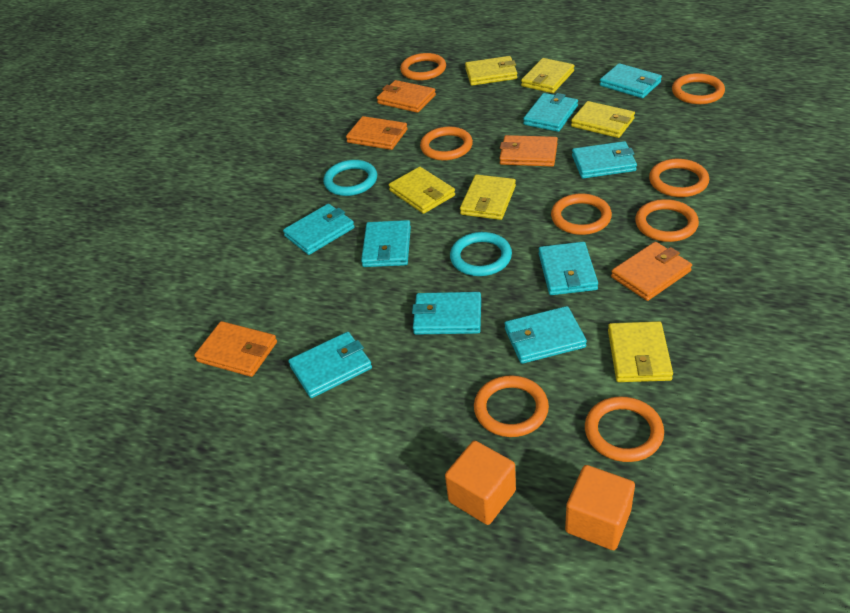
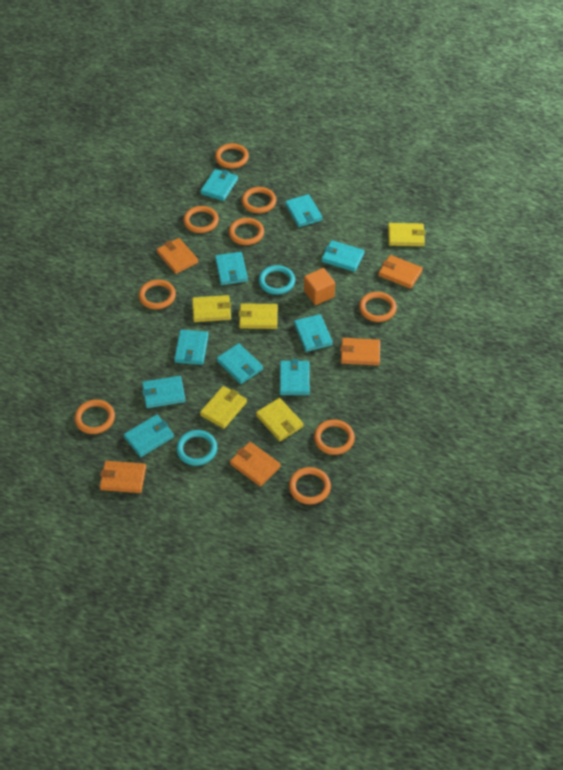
orange cube: 2 -> 1
orange ring: 8 -> 9
turquoise wallet: 9 -> 10
yellow wallet: 6 -> 5

